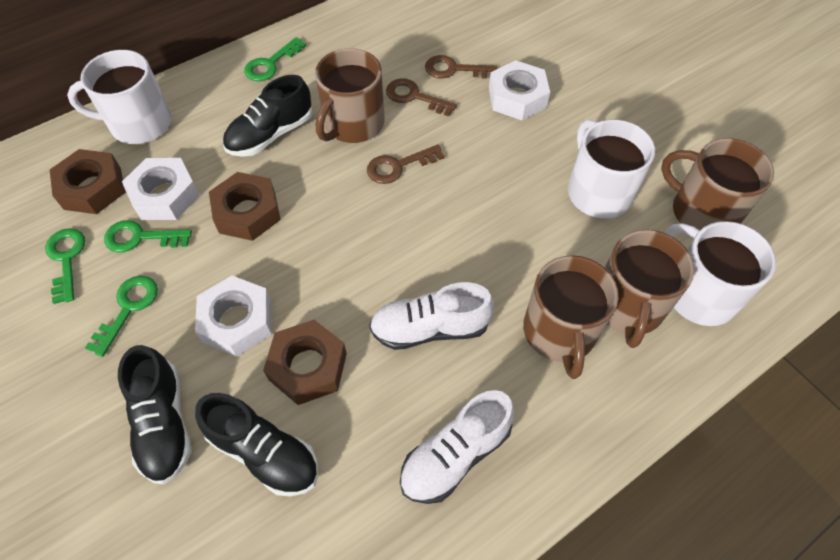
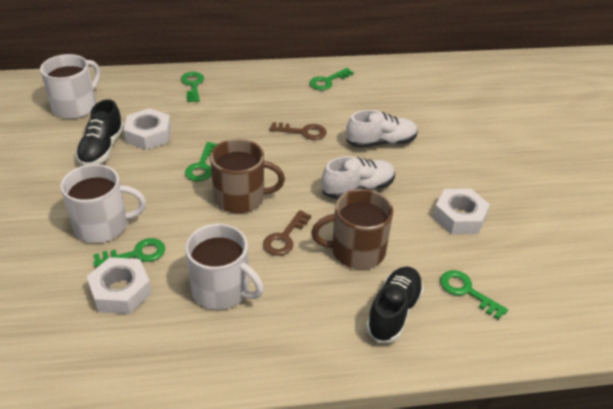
black shoe: 3 -> 2
brown key: 3 -> 2
brown mug: 4 -> 2
brown nut: 3 -> 0
green key: 4 -> 5

